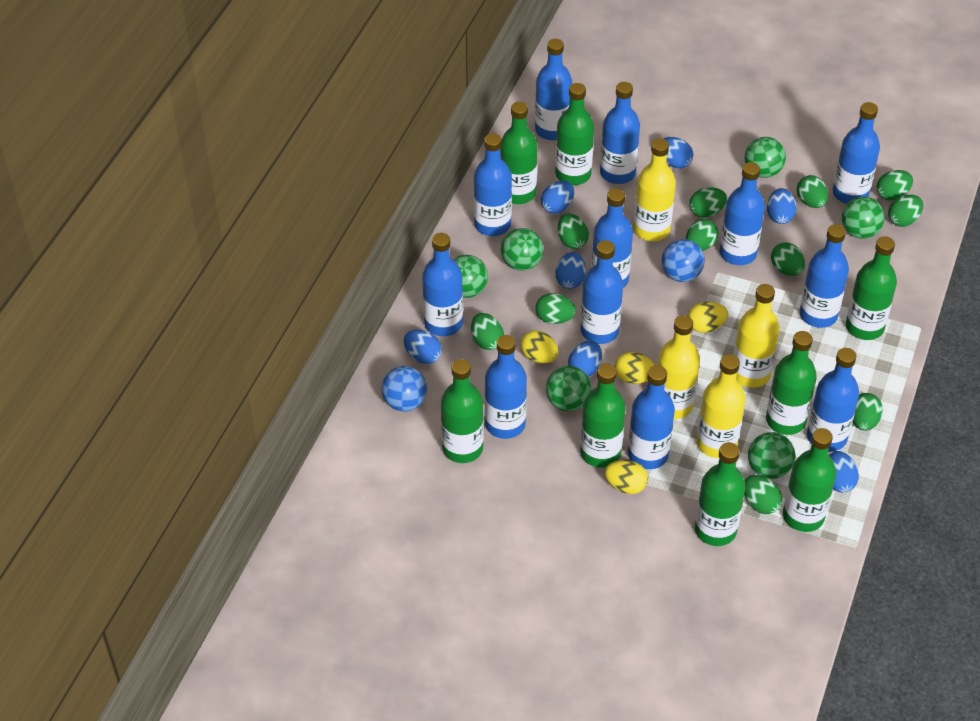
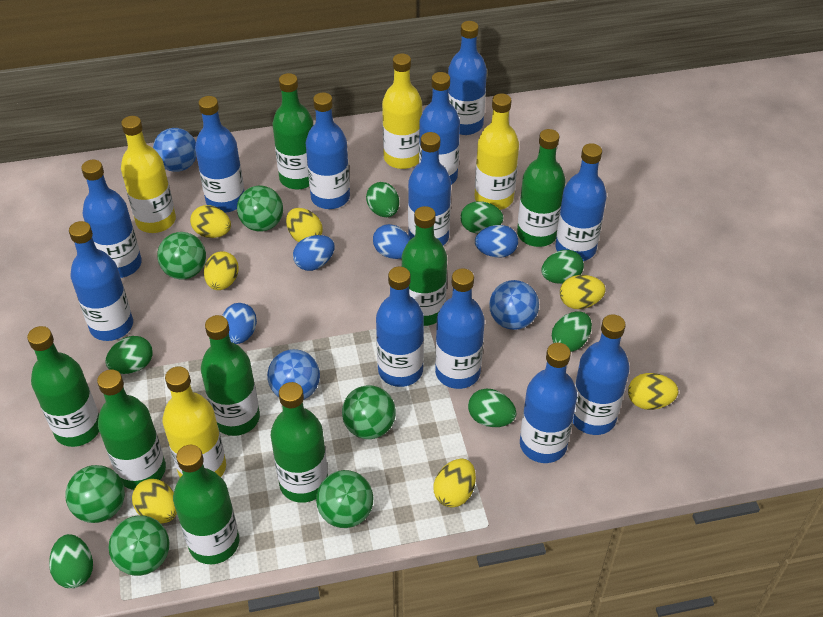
blue ball: 2 -> 3
blue egg: 7 -> 4
green egg: 11 -> 7
yellow egg: 4 -> 7

